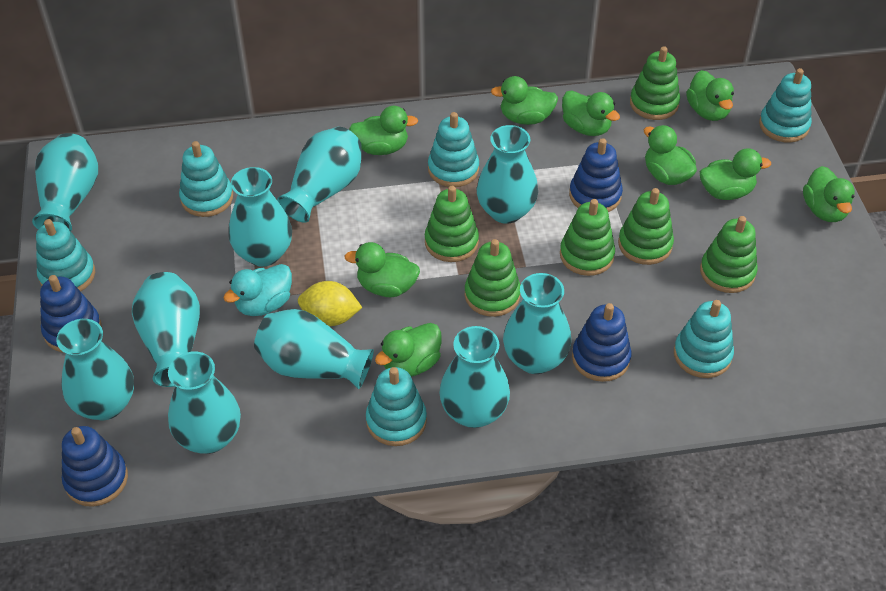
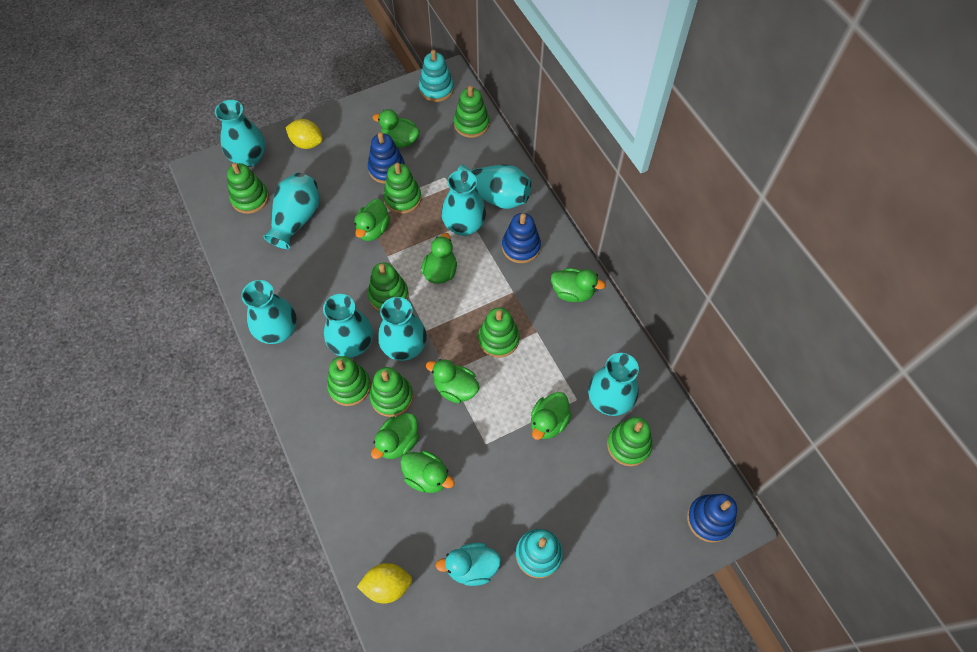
blue stacking toy: 4 -> 3
green duck: 9 -> 8
green stacking toy: 6 -> 8
turquoise stacking toy: 6 -> 2
turquoise vase: 10 -> 8
yellow lemon: 1 -> 2

